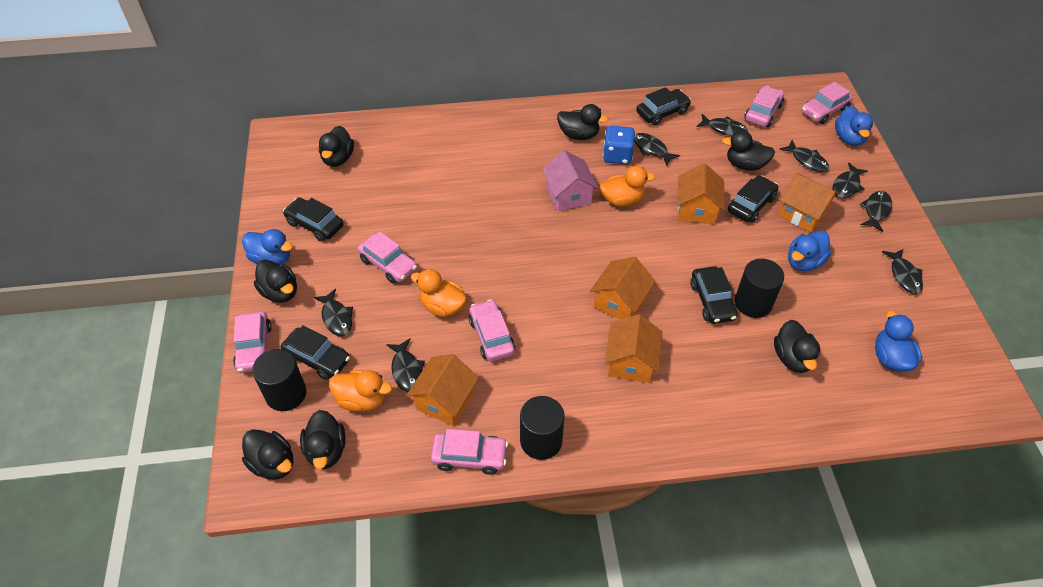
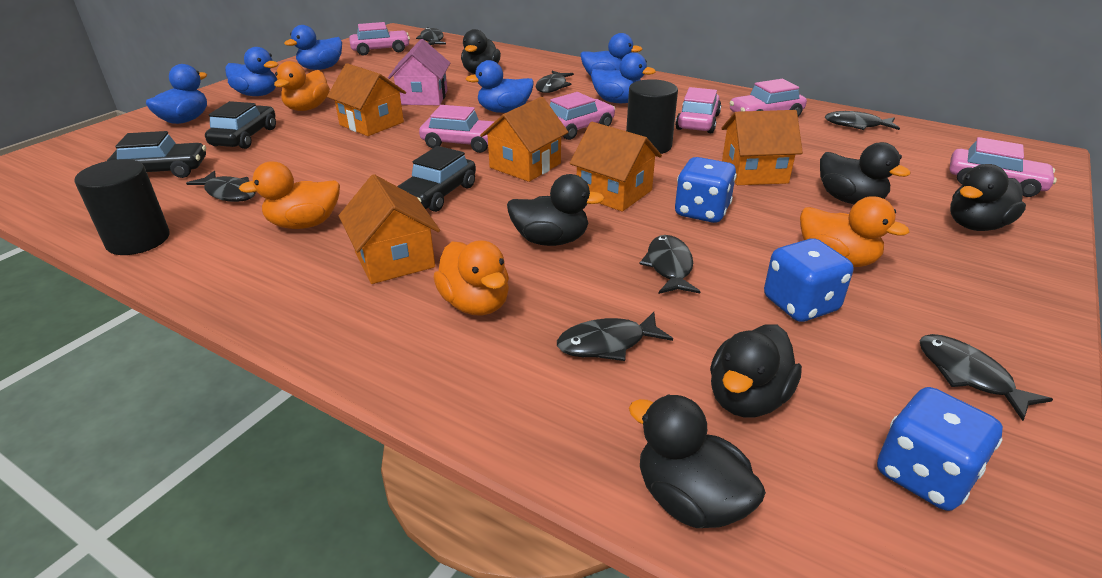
black car: 5 -> 3
black cylinder: 3 -> 2
black duck: 7 -> 6
black fish: 8 -> 7
blue dice: 1 -> 3
blue duck: 4 -> 6
orange duck: 3 -> 4

